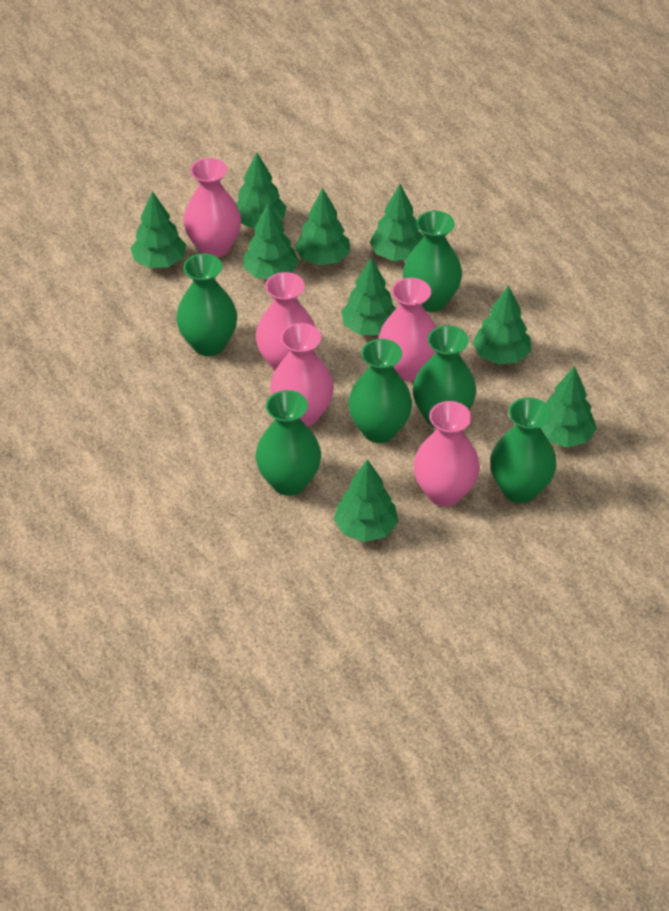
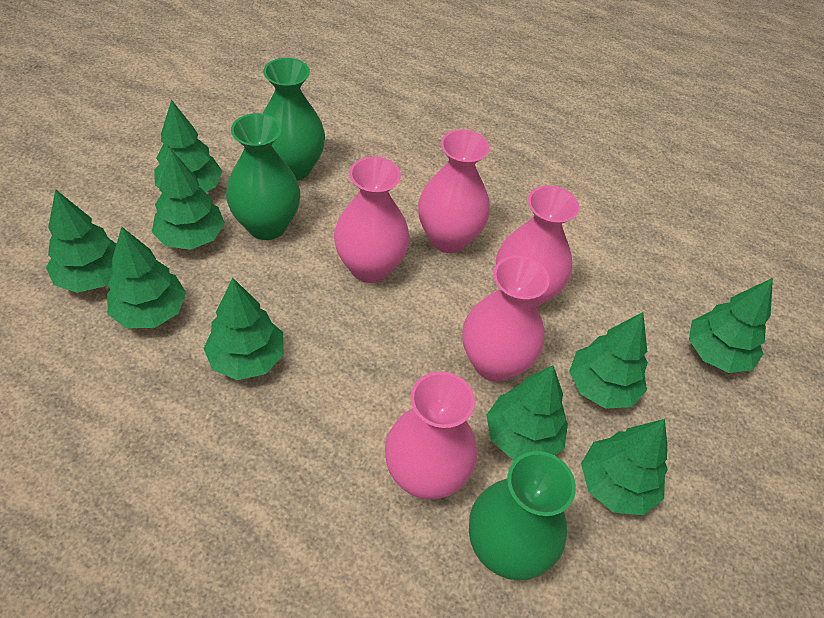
green vase: 6 -> 3

